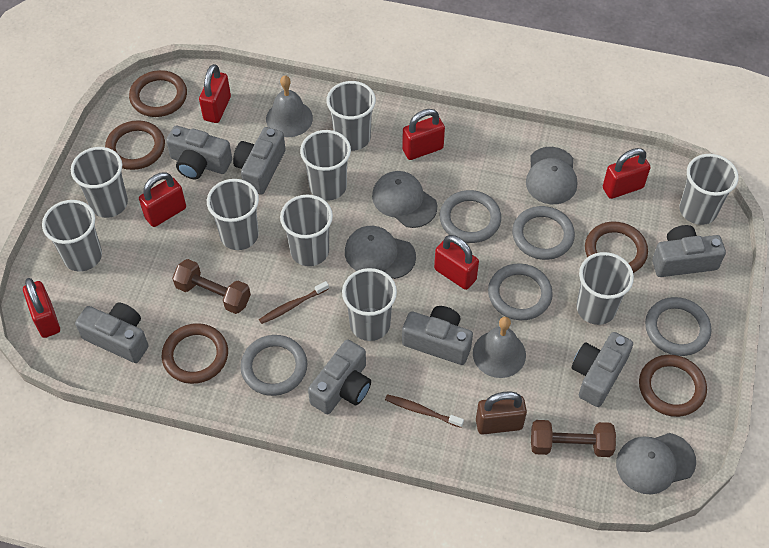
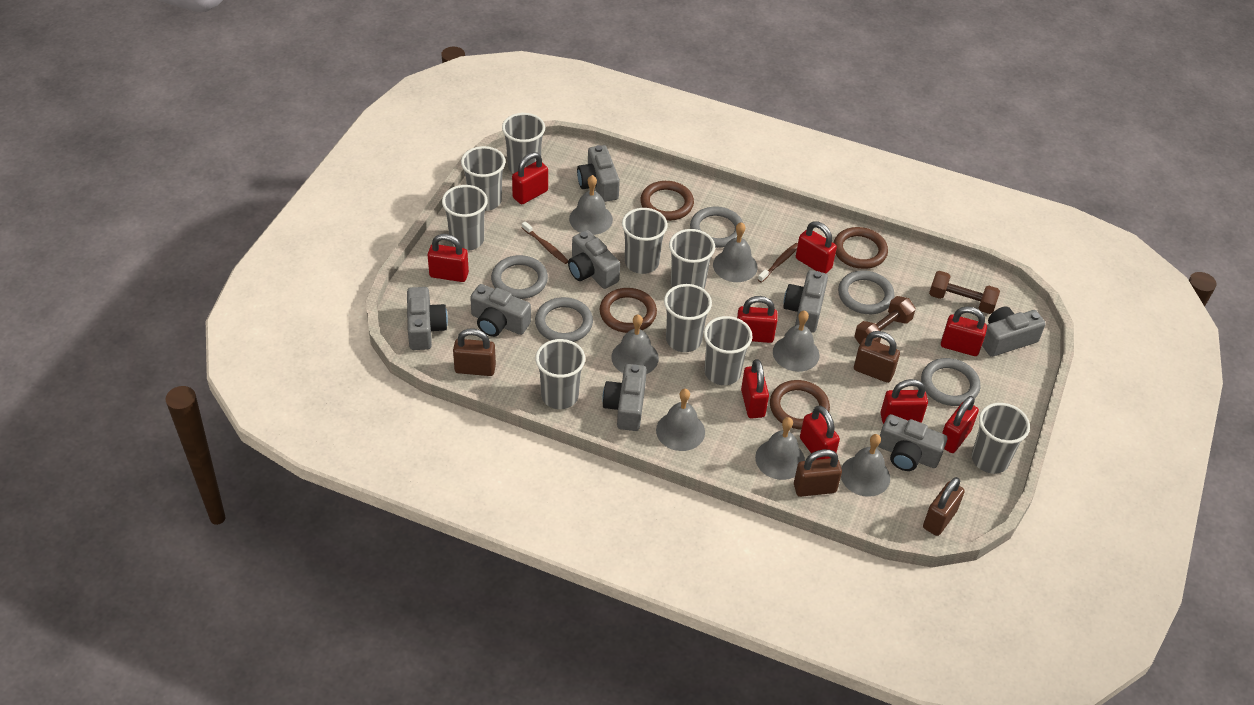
brown padlock: 1 -> 4
brown ring: 5 -> 4
grey bell: 2 -> 7
grey camera: 7 -> 8
grey cap: 4 -> 0
red padlock: 6 -> 9

